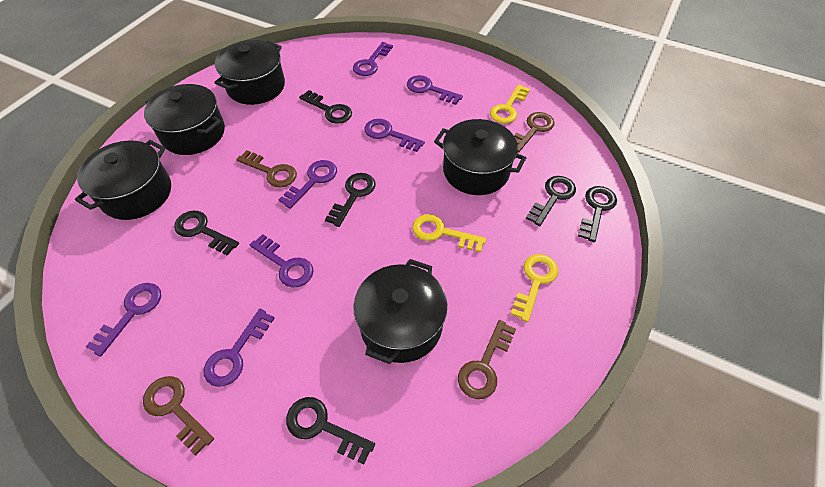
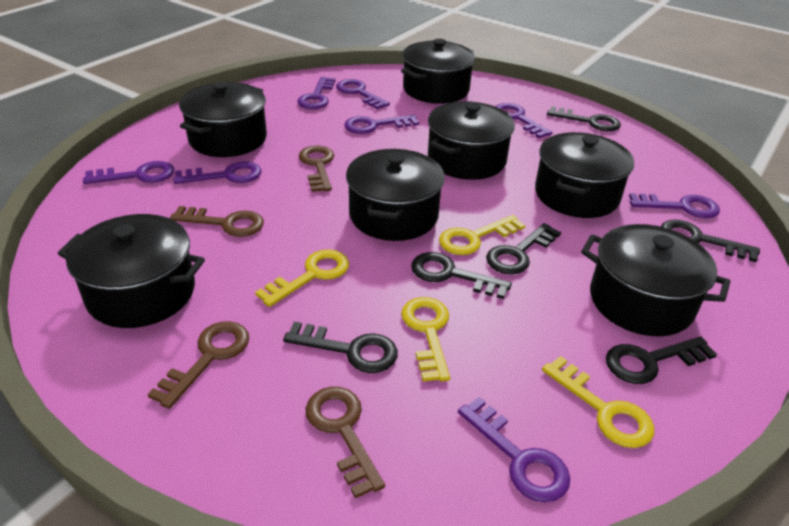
black pot: 5 -> 7
purple key: 7 -> 8
yellow key: 3 -> 4

